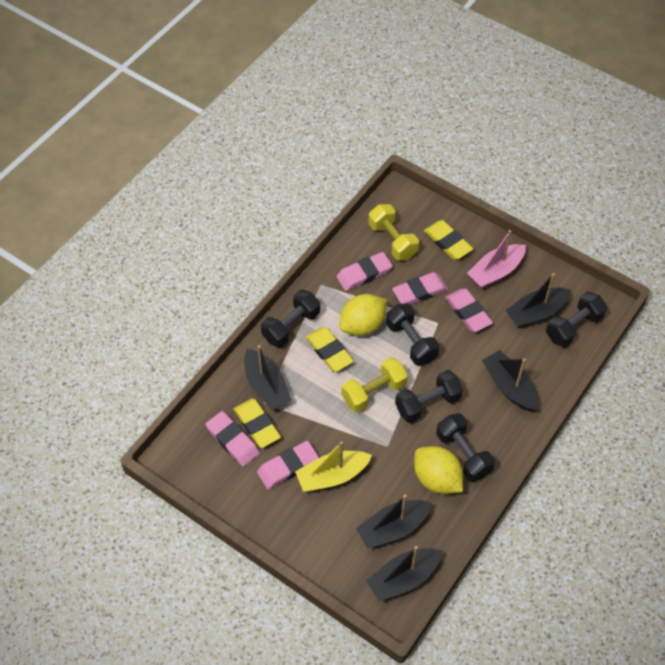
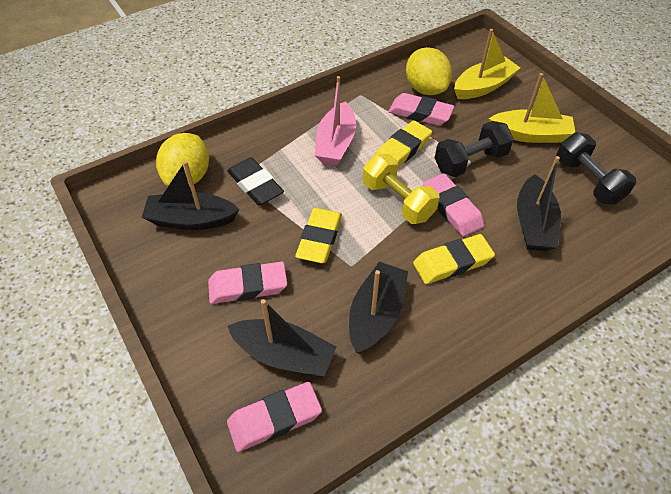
black boat: 5 -> 4
black dumbbell: 5 -> 2
black eraser: 0 -> 1
pink eraser: 5 -> 4
yellow boat: 1 -> 2
yellow dumbbell: 2 -> 1

